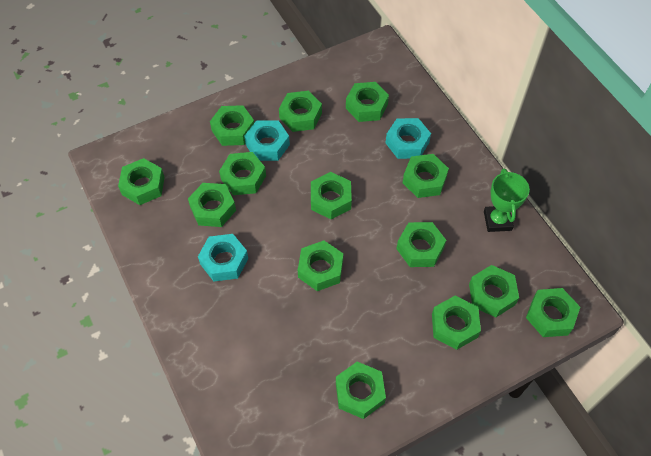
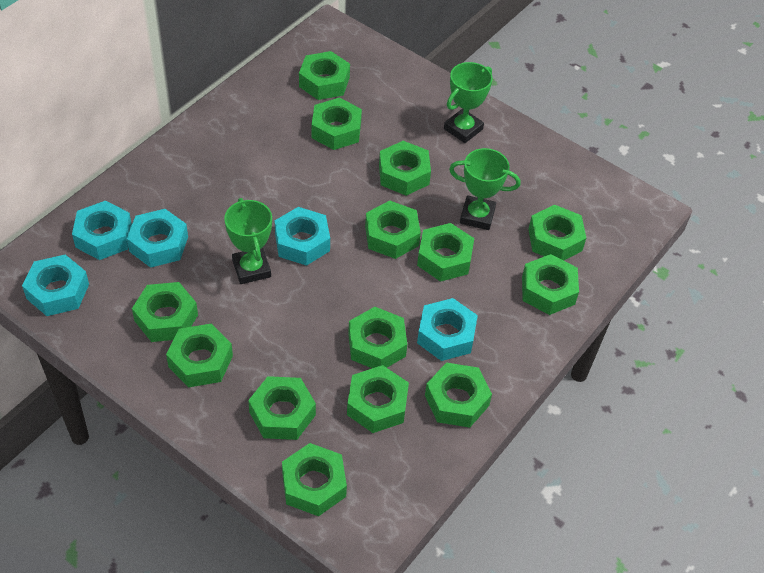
green trophy: 1 -> 3
turquoise nut: 3 -> 5

